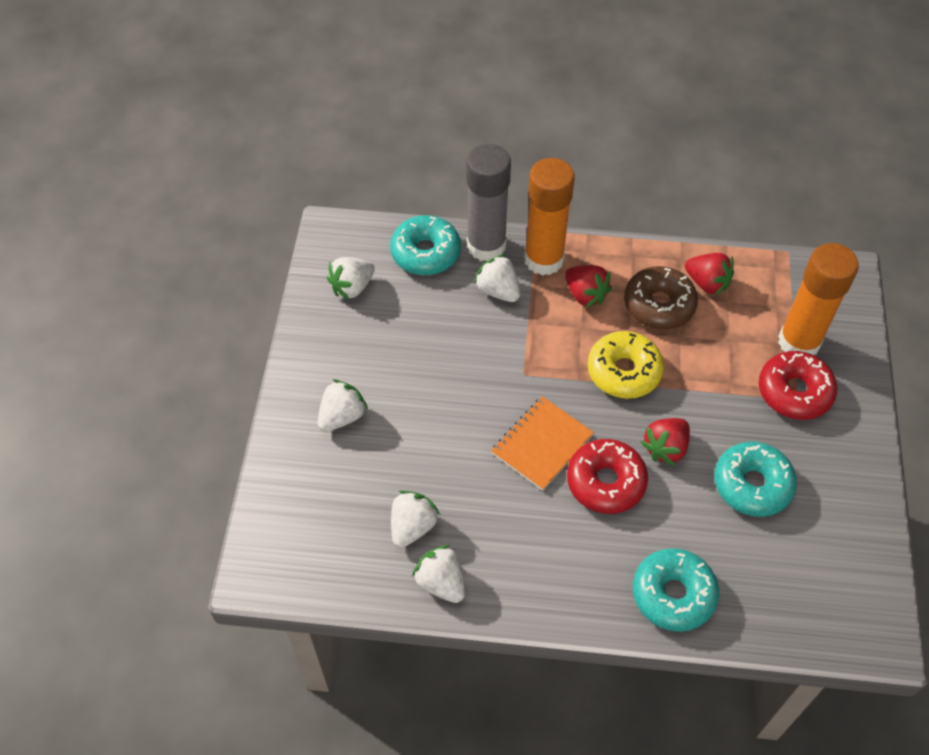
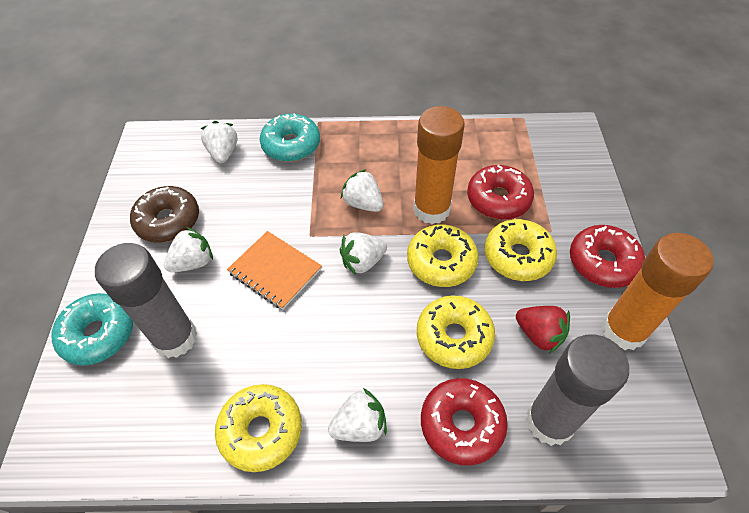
grey glue stick: 1 -> 2
red donut: 2 -> 3
red strawberry: 3 -> 1
turquoise donut: 3 -> 2
yellow donut: 1 -> 4

